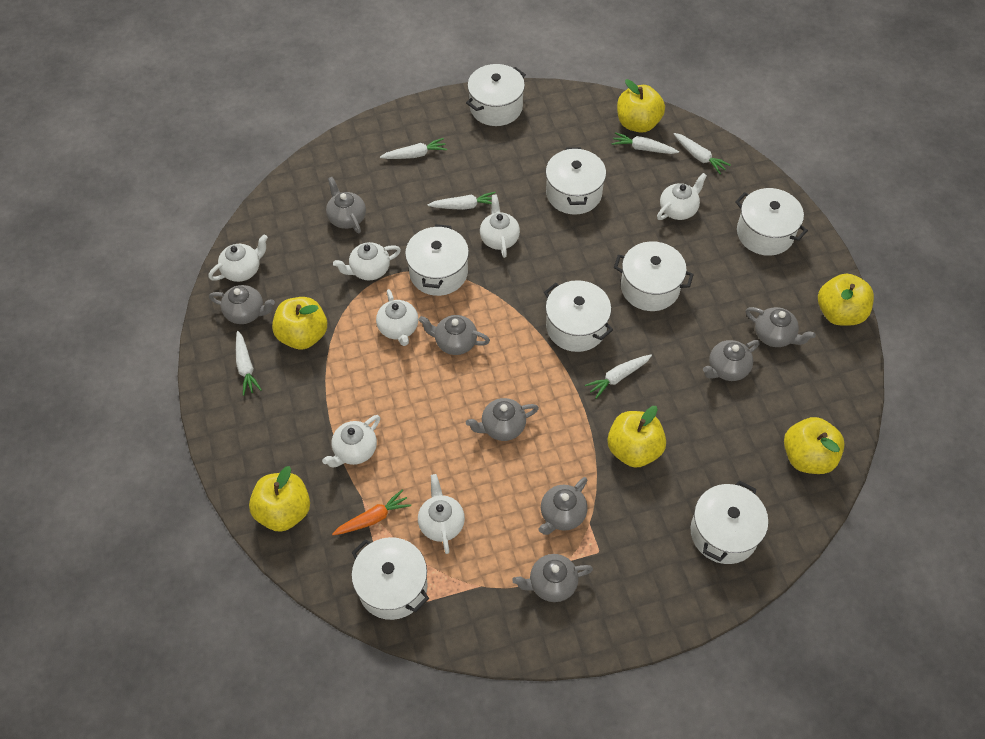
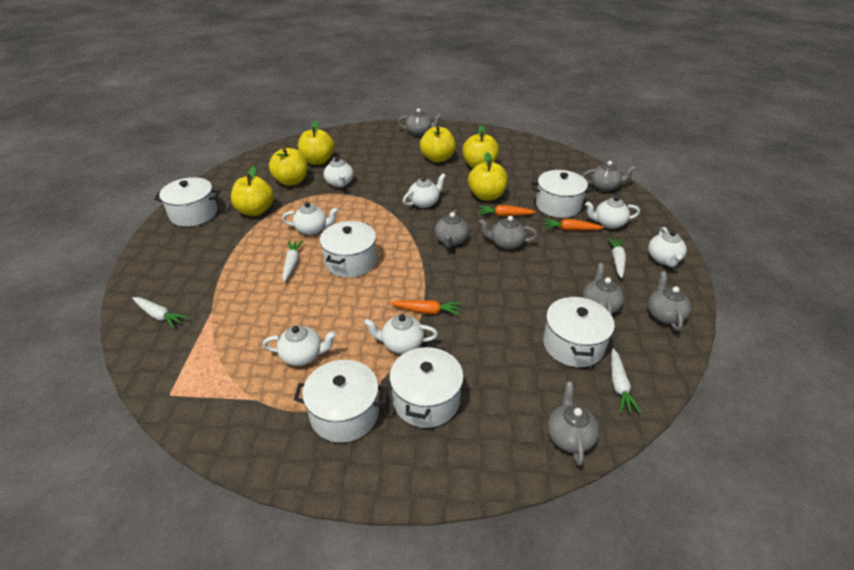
grey teapot: 8 -> 7
orange carrot: 1 -> 3
white carrot: 6 -> 4
white pot: 8 -> 6

